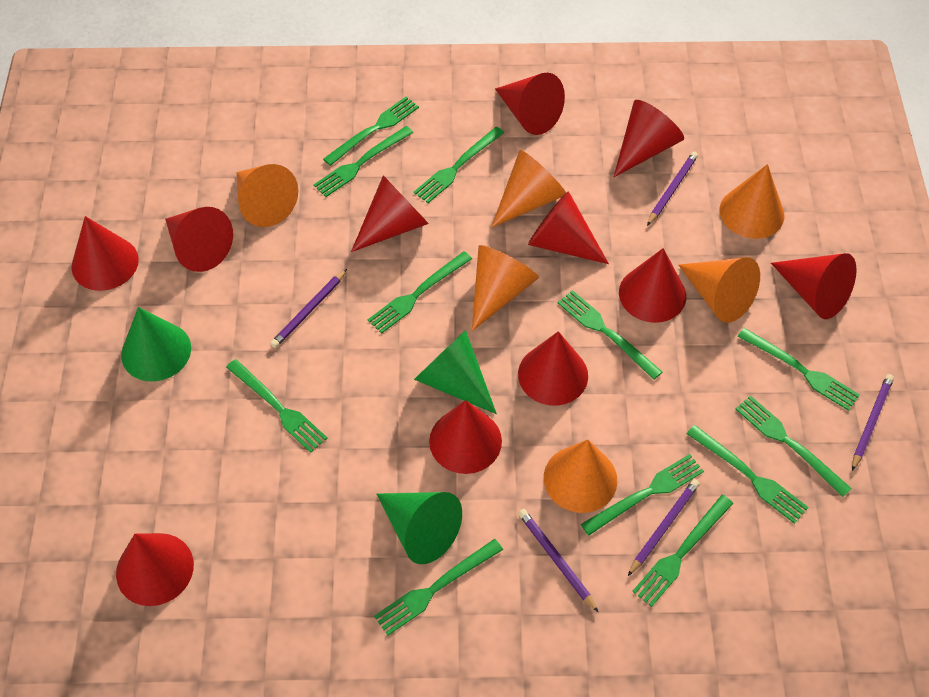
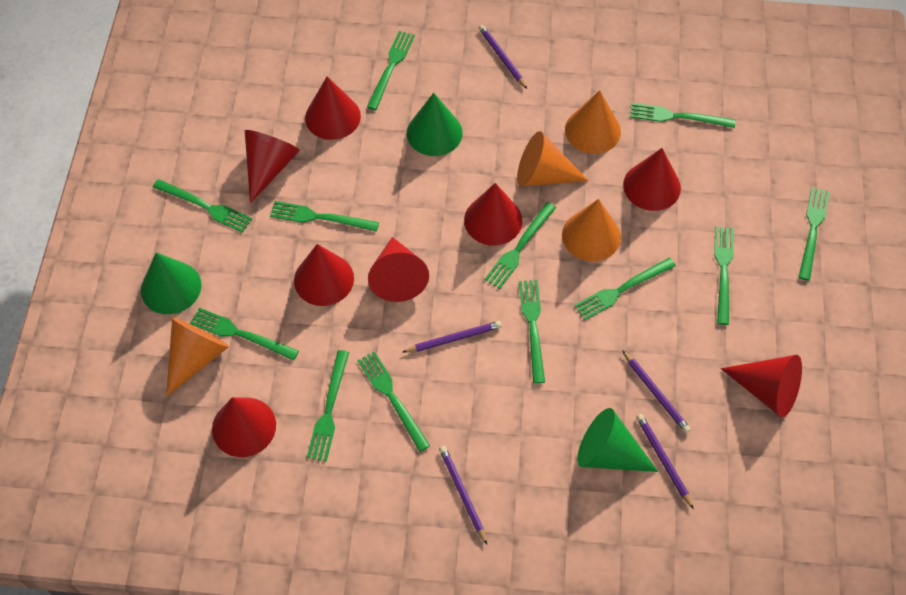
orange cone: 6 -> 4
red cone: 11 -> 8

